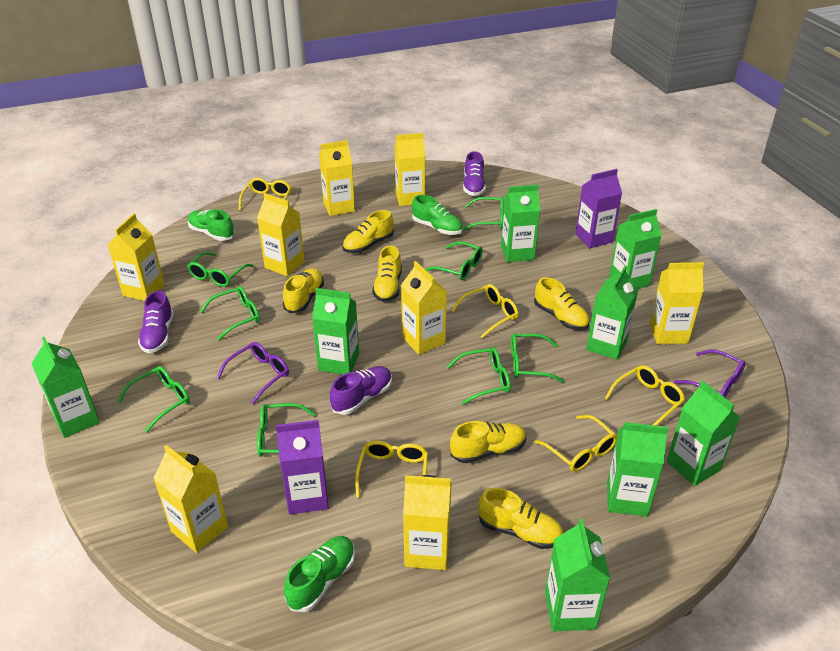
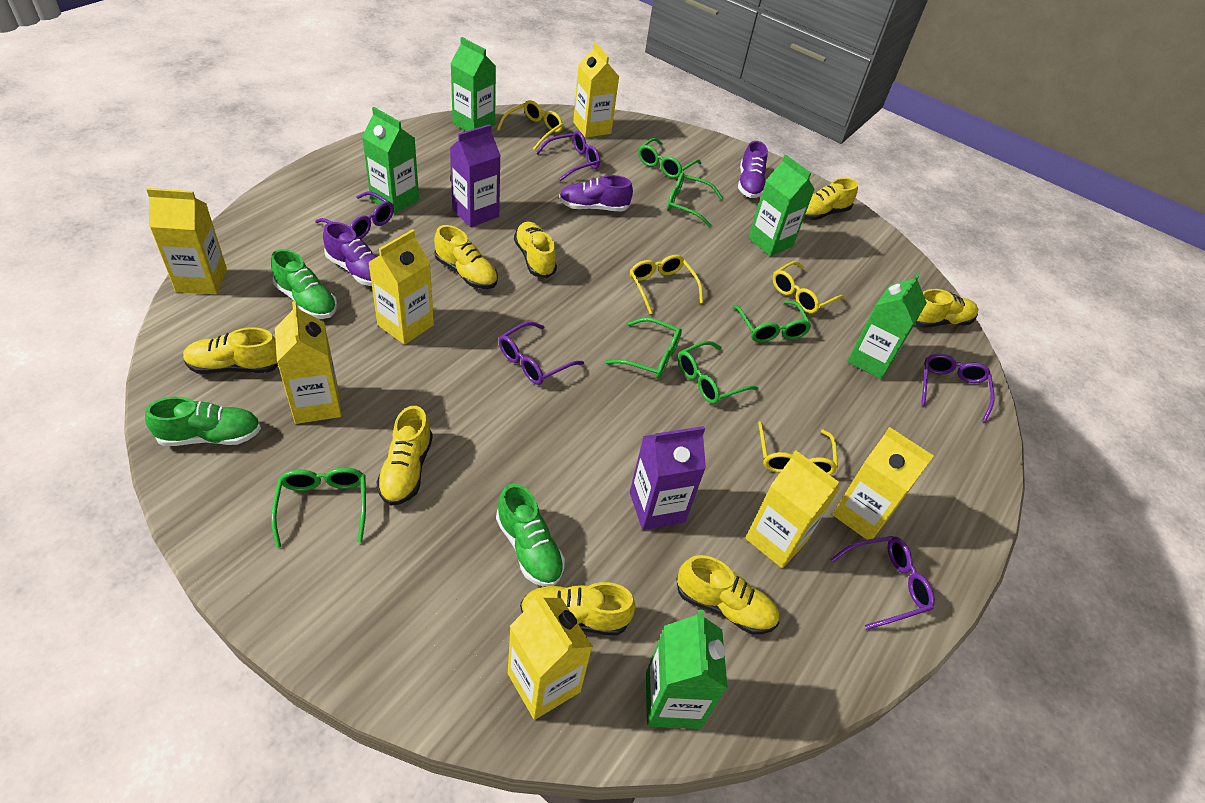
green carton: 8 -> 5
green glasses: 8 -> 6
purple glasses: 2 -> 5
yellow carton: 8 -> 7
yellow glasses: 5 -> 4
yellow shoe: 6 -> 8

